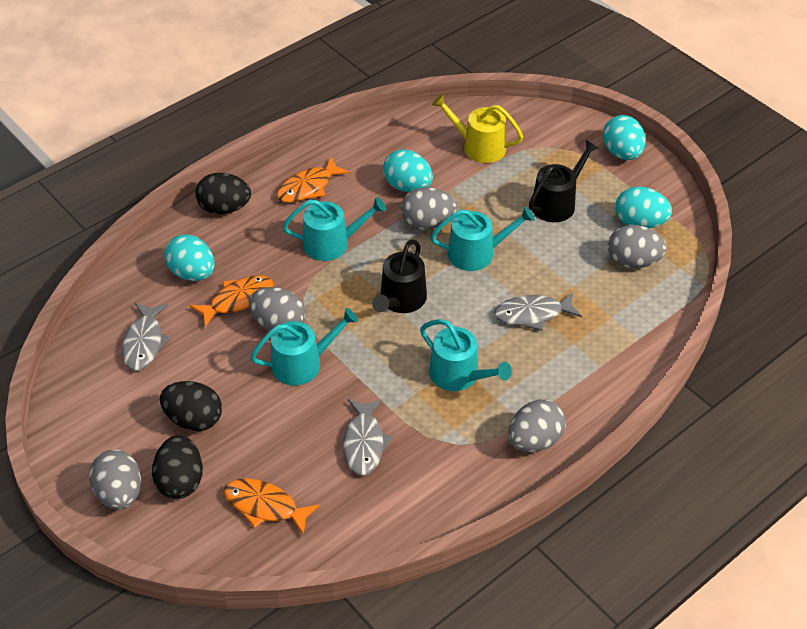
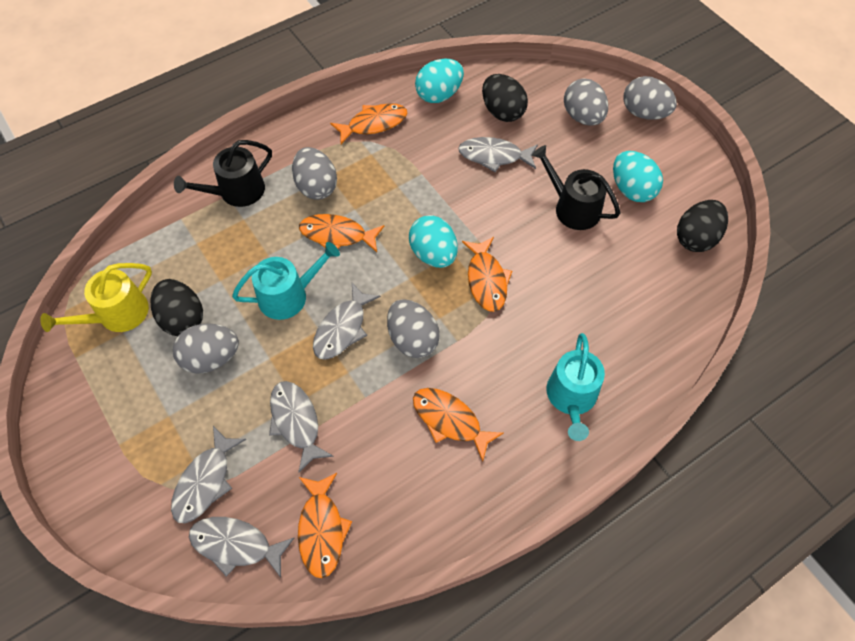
grey fish: 3 -> 5
orange fish: 3 -> 5
turquoise egg: 4 -> 3
turquoise watering can: 4 -> 2

